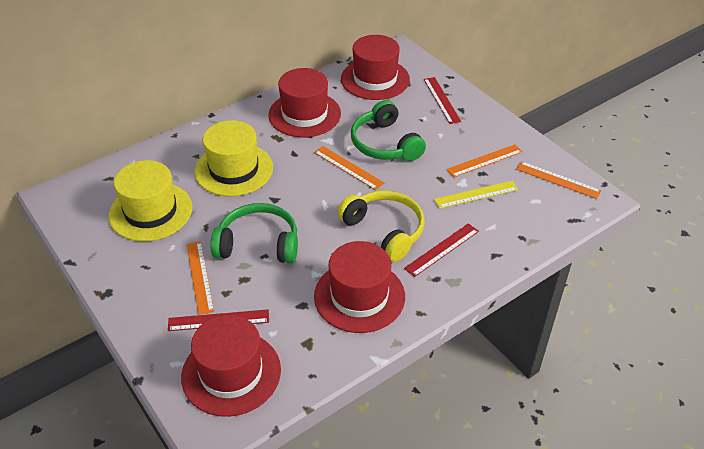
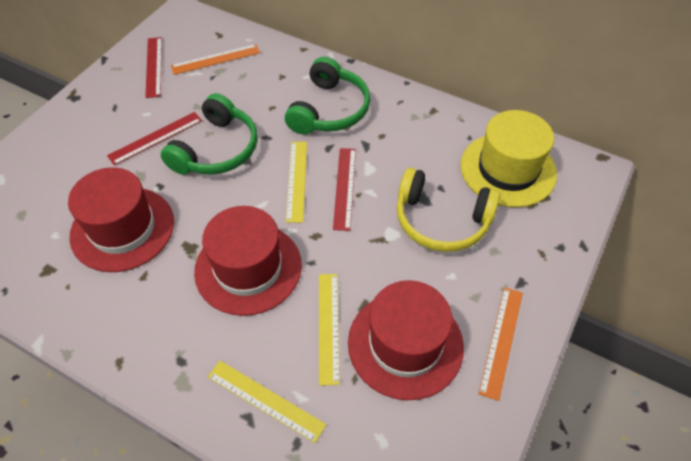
orange ruler: 4 -> 2
red hat: 4 -> 3
yellow hat: 2 -> 1
yellow ruler: 1 -> 3

